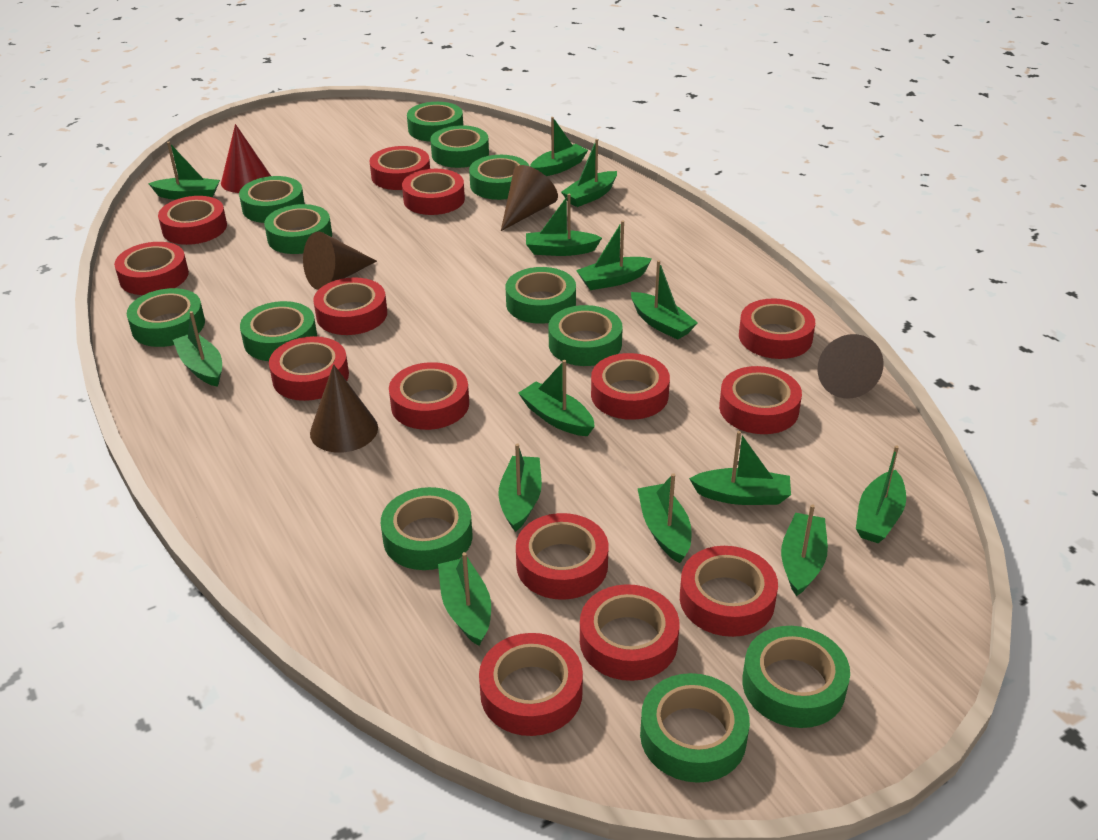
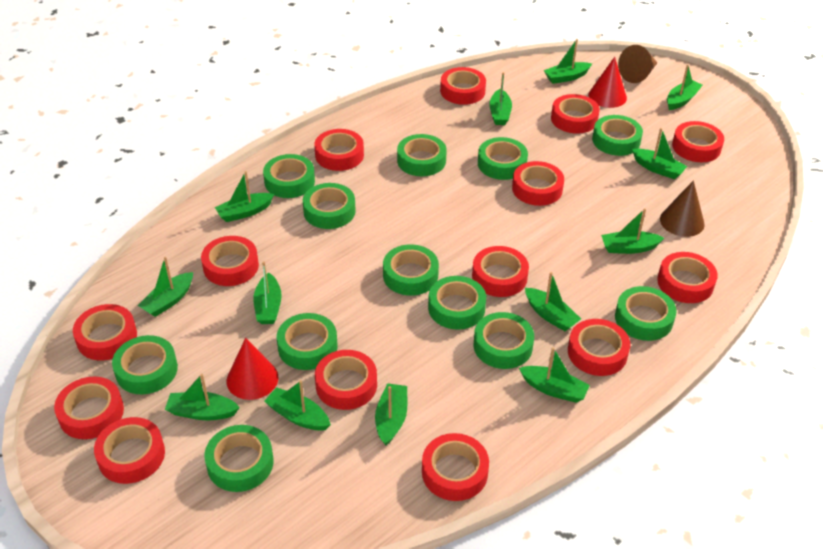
brown cone: 4 -> 2
green boat: 14 -> 13
red cone: 1 -> 2

